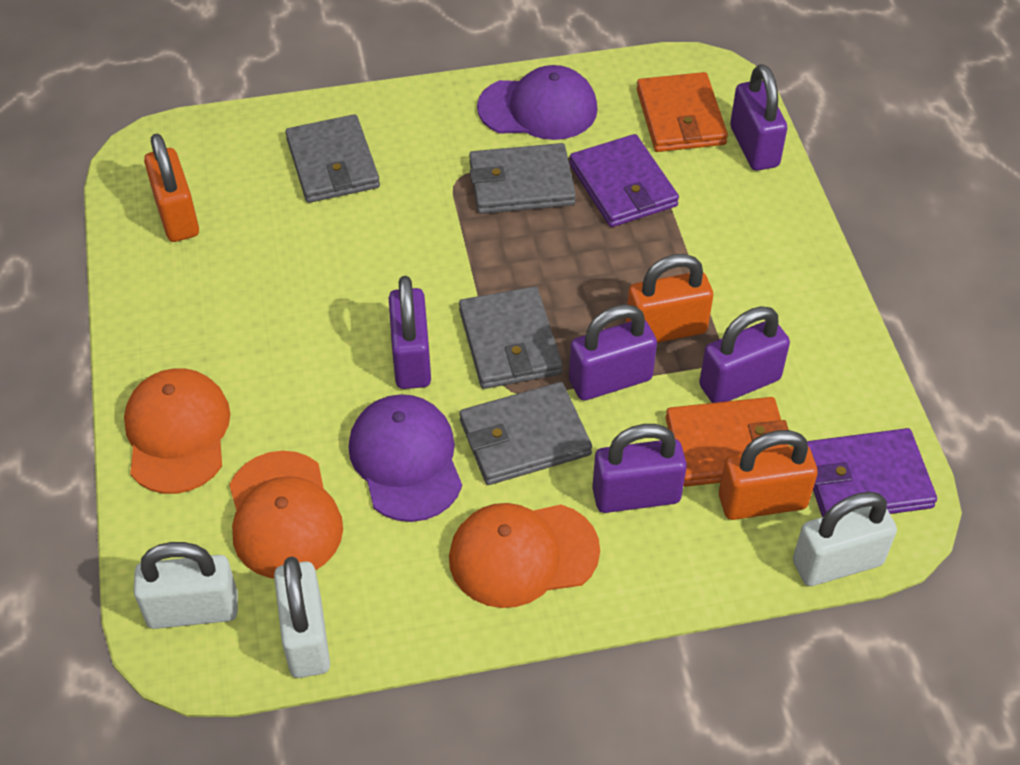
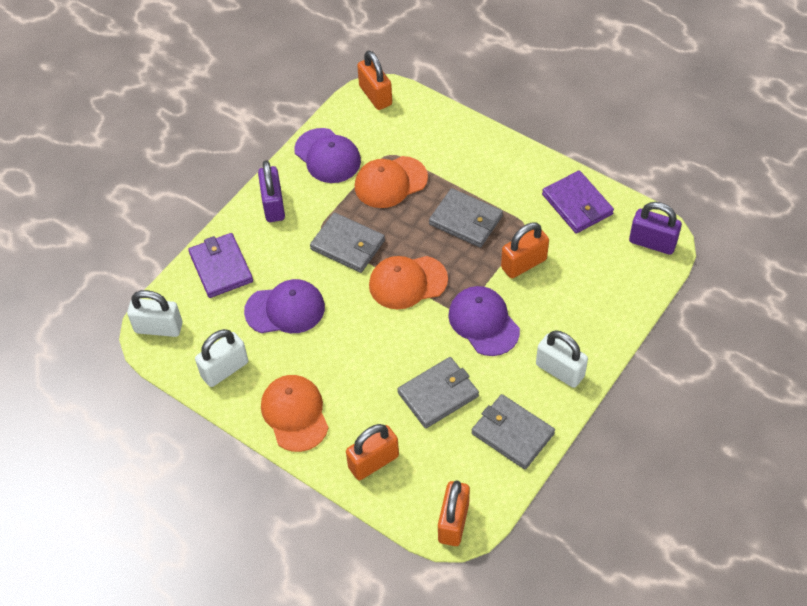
orange padlock: 3 -> 4
orange wallet: 2 -> 0
purple cap: 2 -> 3
purple padlock: 5 -> 2

